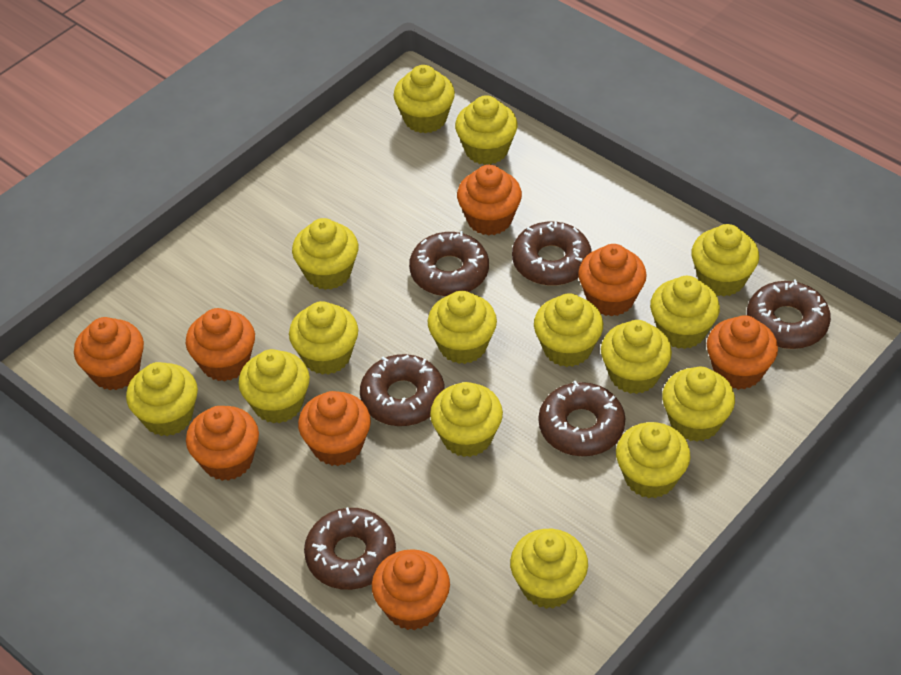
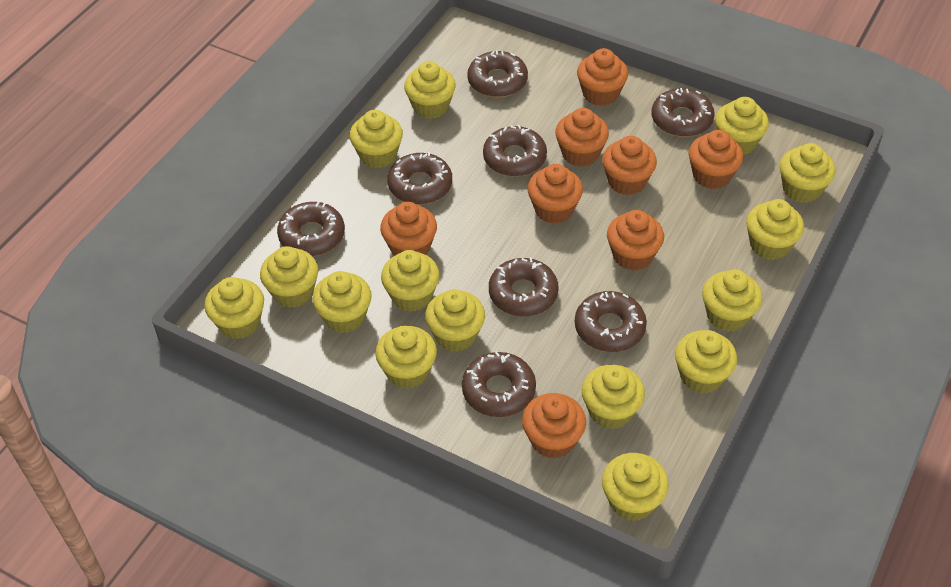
brown donut: 6 -> 8

